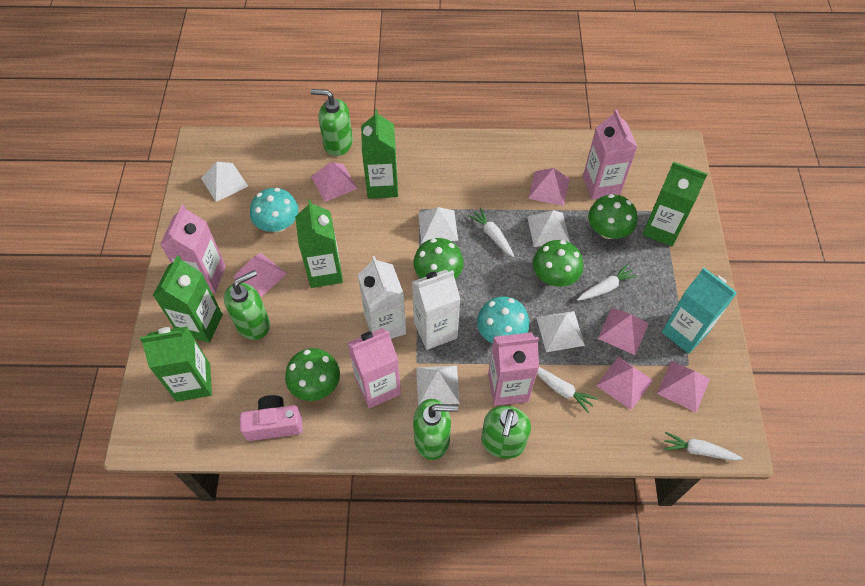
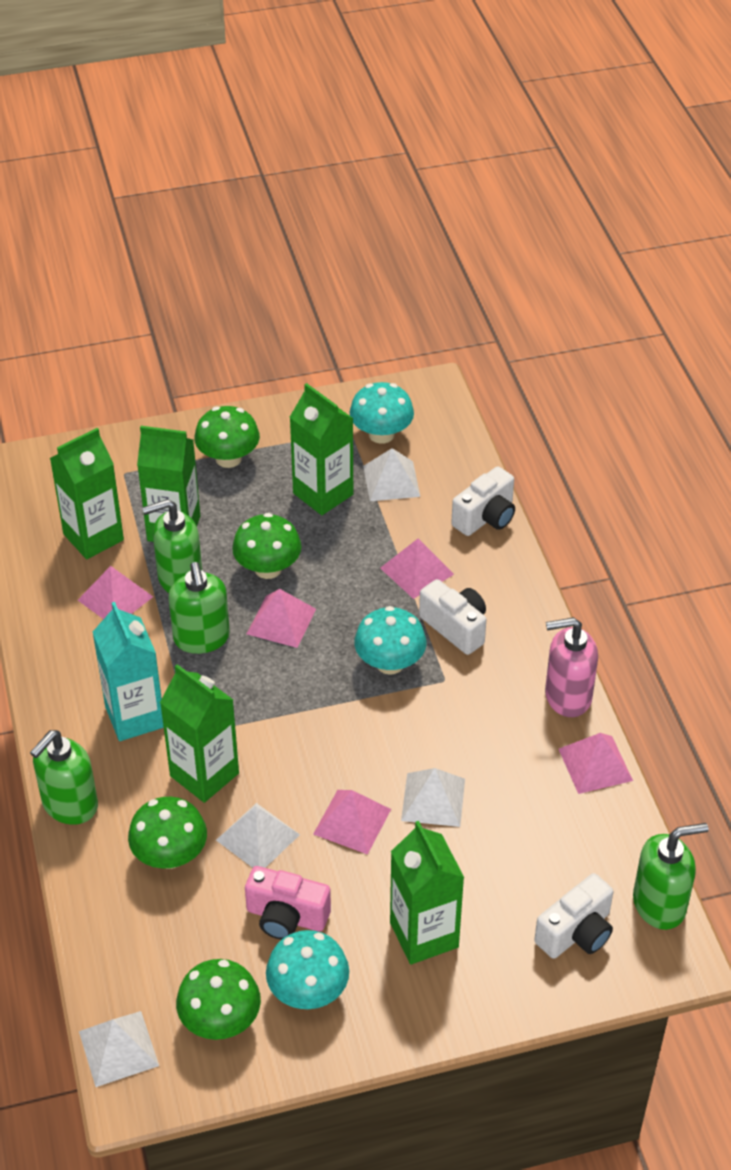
pink carton: 4 -> 0
pink pyramid: 6 -> 5
pink soap dispenser: 0 -> 1
turquoise mushroom: 2 -> 3
white camera: 0 -> 3
white carrot: 4 -> 0
white carton: 2 -> 0
white pyramid: 5 -> 4

